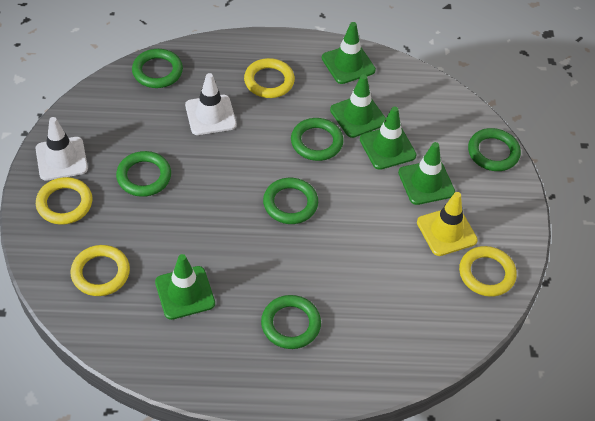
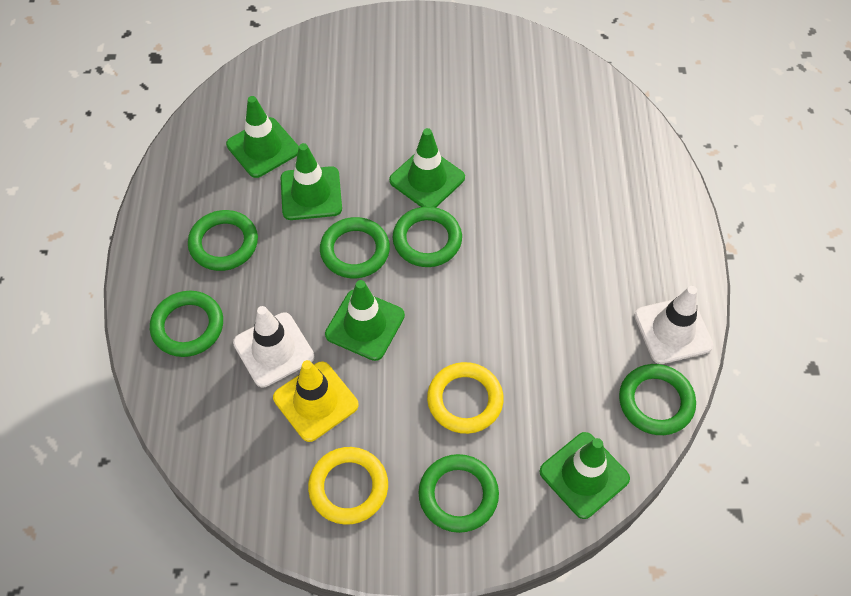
yellow ring: 4 -> 2

